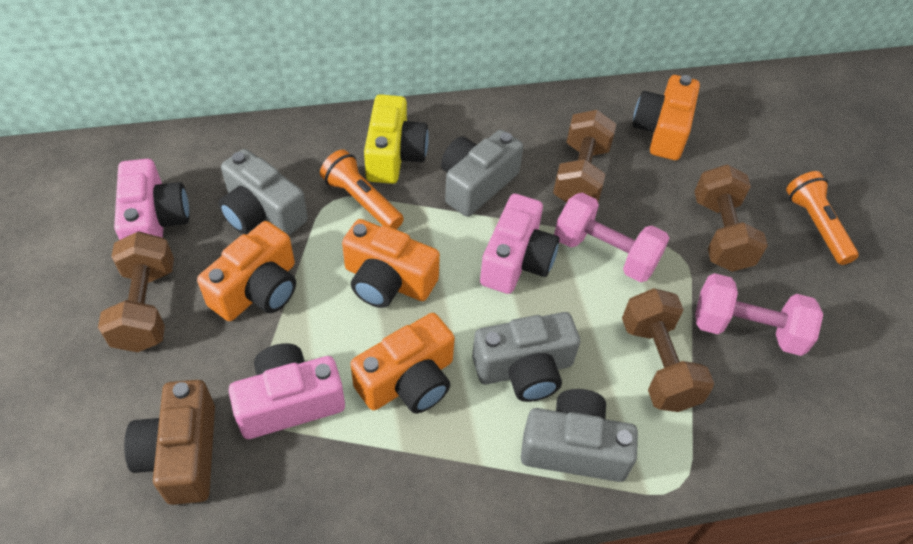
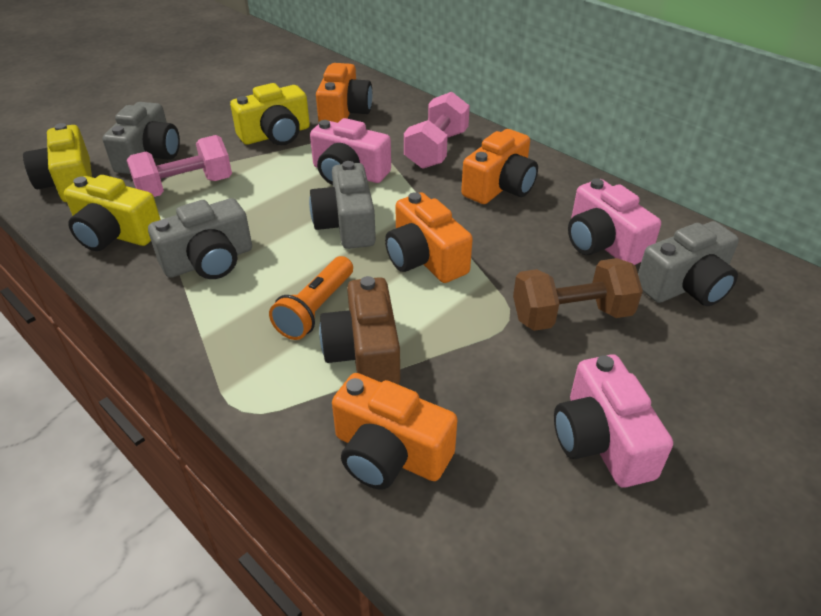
brown dumbbell: 4 -> 1
orange flashlight: 2 -> 1
yellow camera: 1 -> 3

